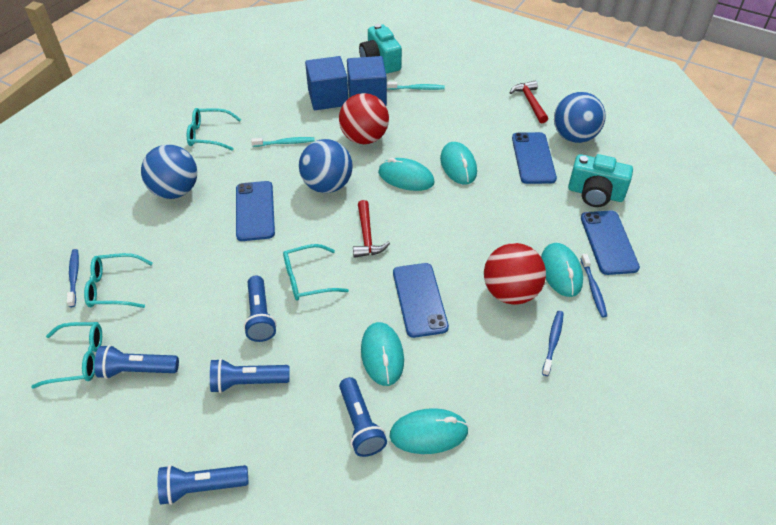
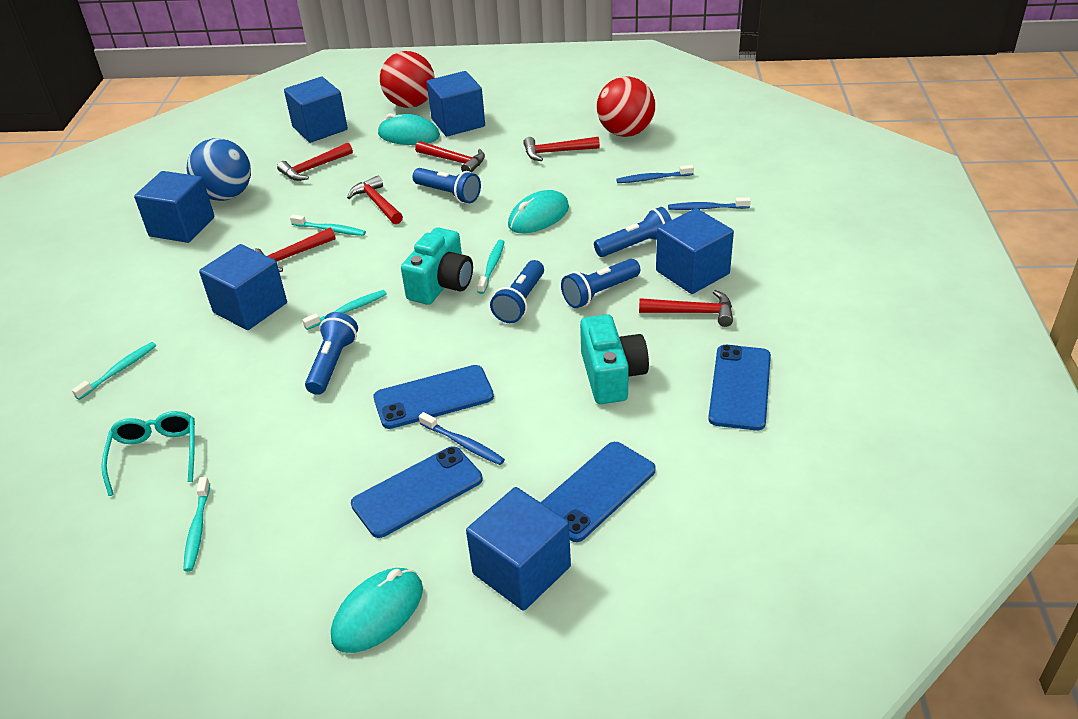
blue ball: 3 -> 1
blue cube: 2 -> 6
red hammer: 2 -> 6
turquoise glasses: 4 -> 1
turquoise mouse: 5 -> 3
turquoise toothbrush: 2 -> 5

